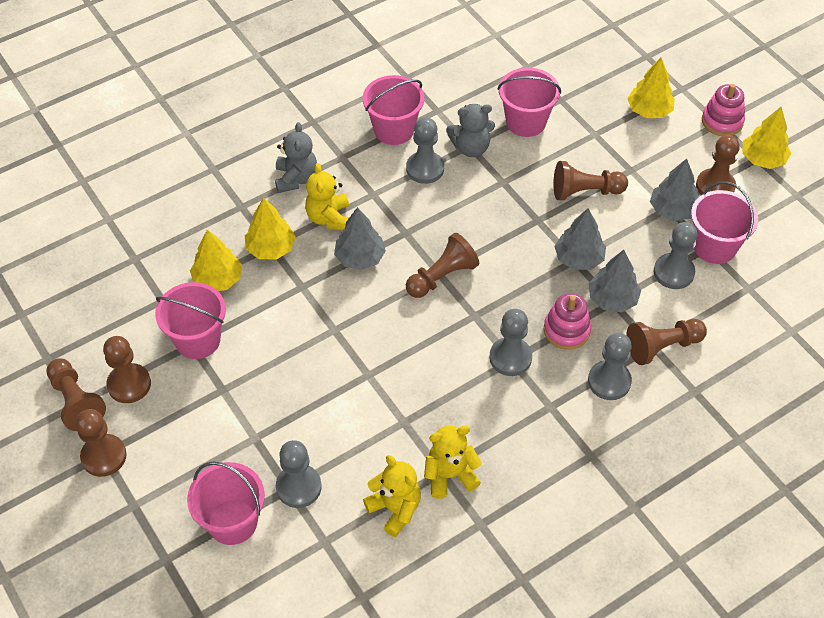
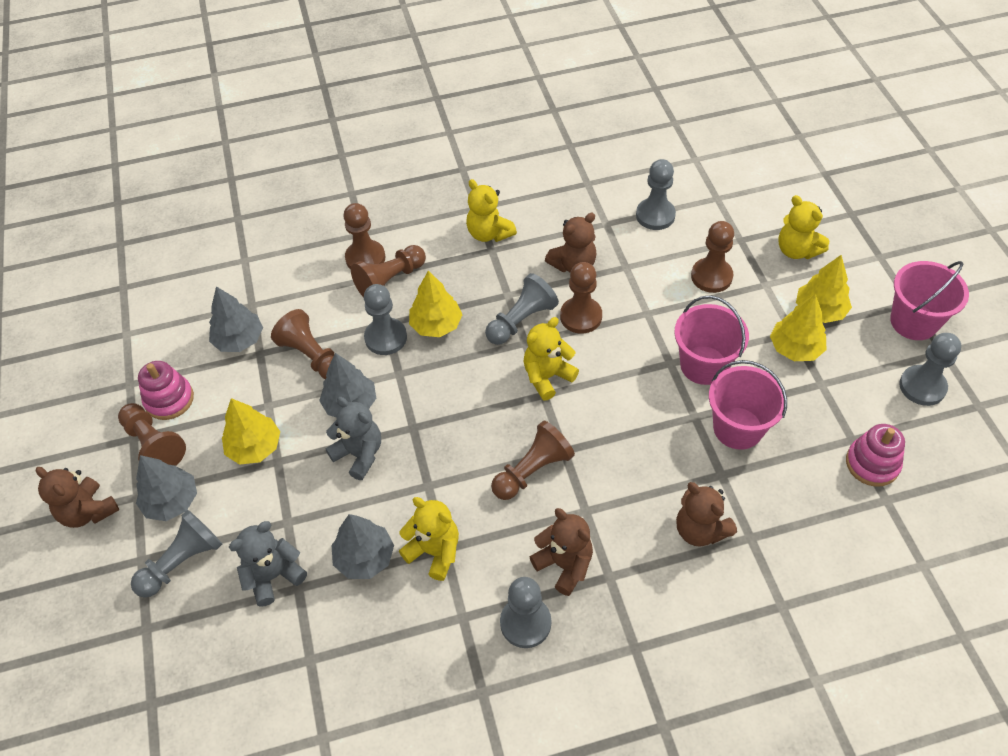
brown teddy bear: 0 -> 4
grey pawn: 5 -> 6
pink bucket: 5 -> 3
yellow teddy bear: 3 -> 4

